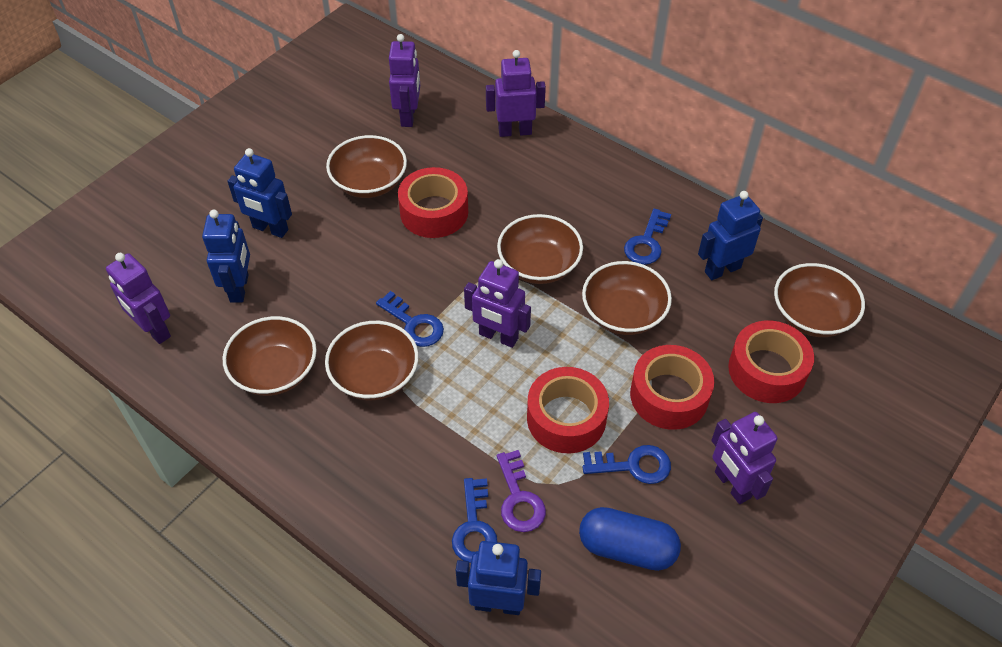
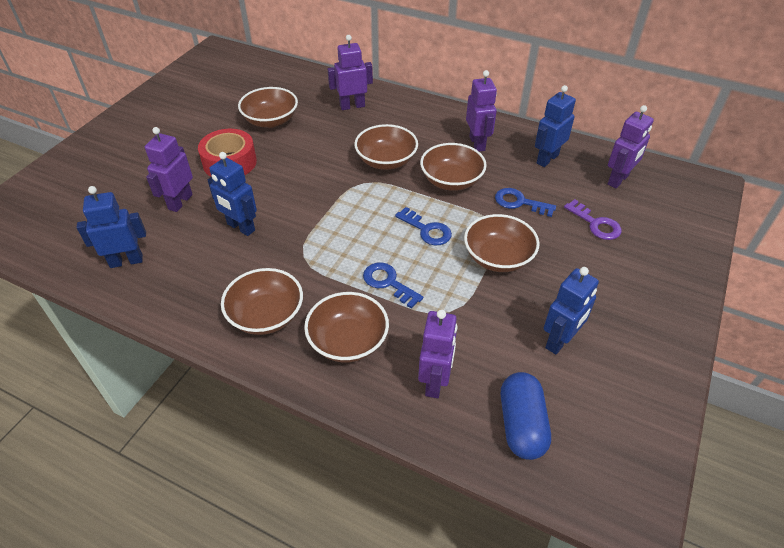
blue key: 4 -> 3
red tape: 4 -> 1

